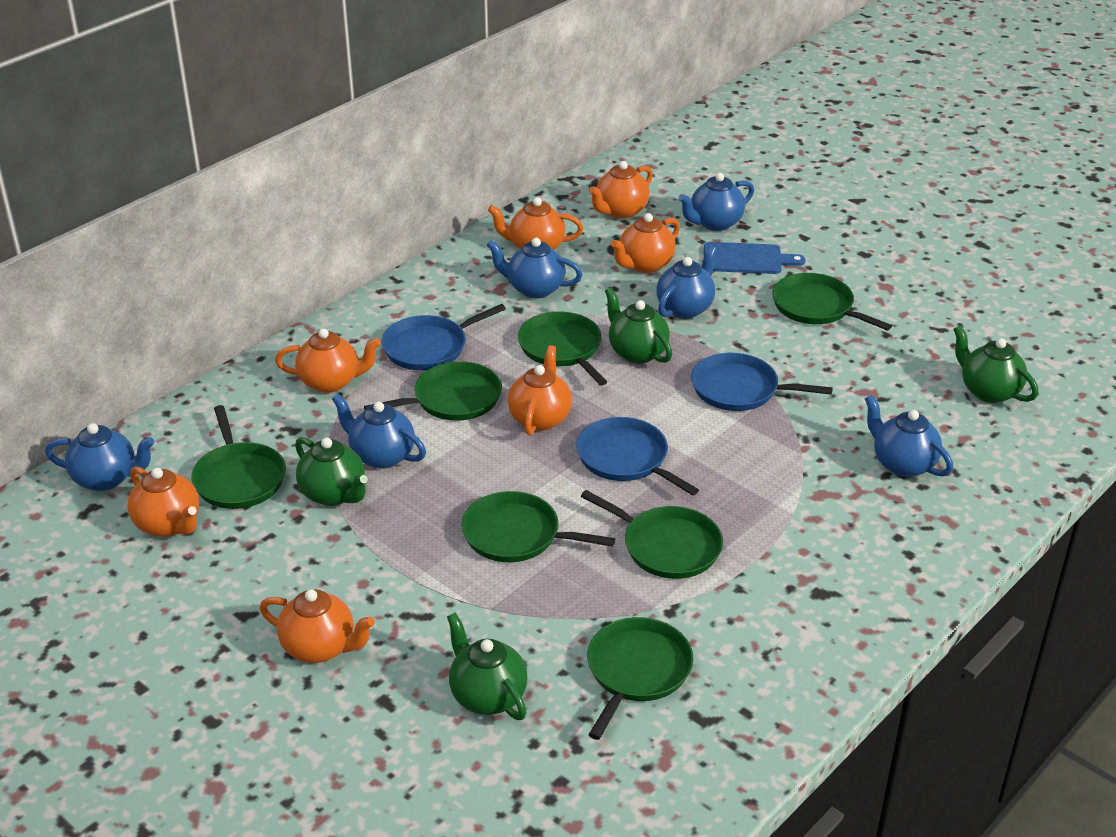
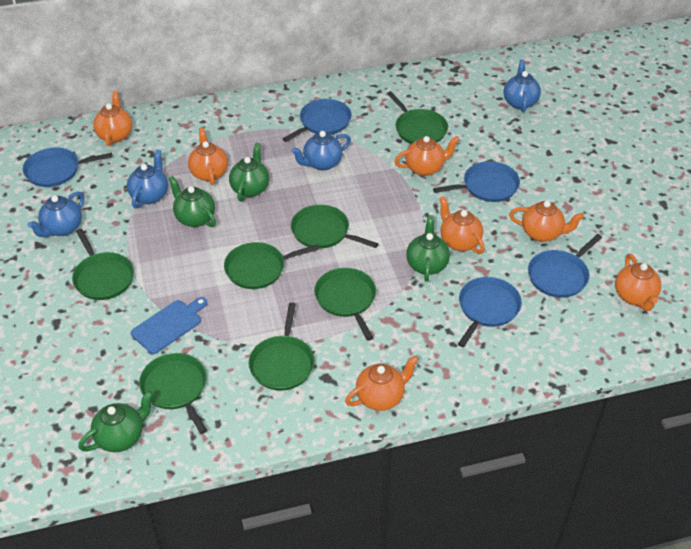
blue pan: 3 -> 5
blue teapot: 6 -> 4

